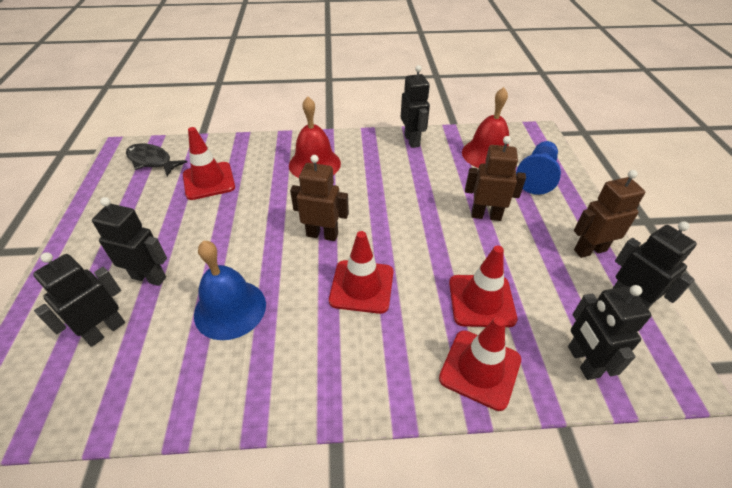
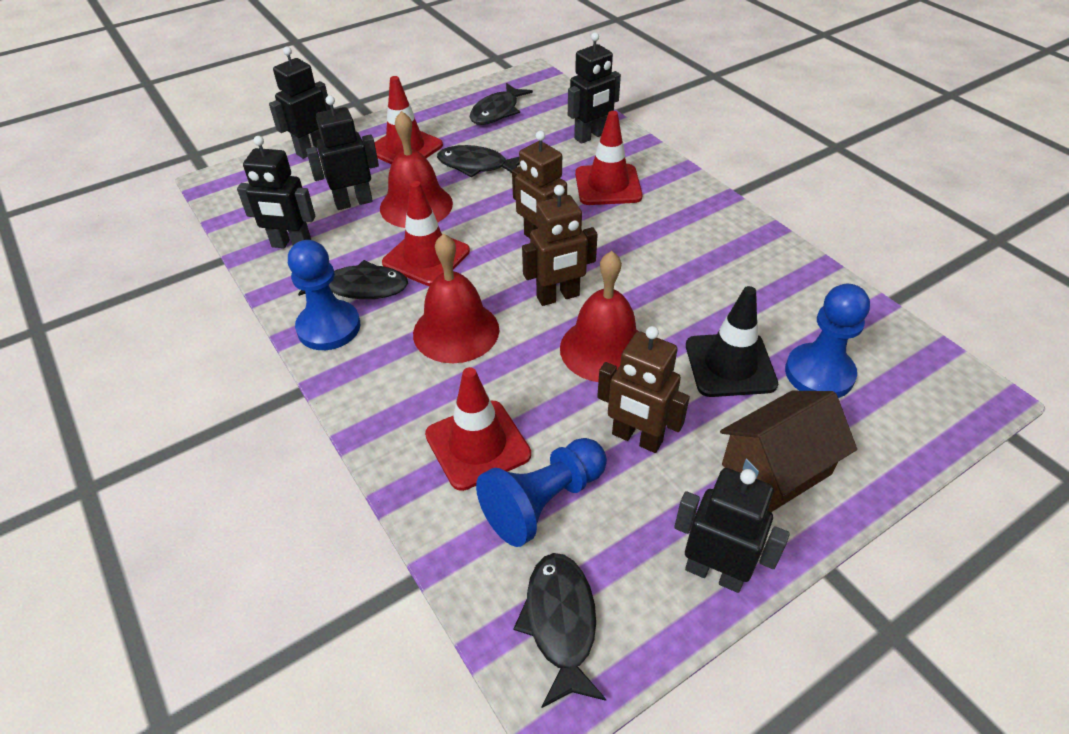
black fish: 1 -> 4
black traffic cone: 0 -> 1
blue bell: 1 -> 0
blue pawn: 1 -> 3
brown house: 0 -> 1
red bell: 2 -> 3

